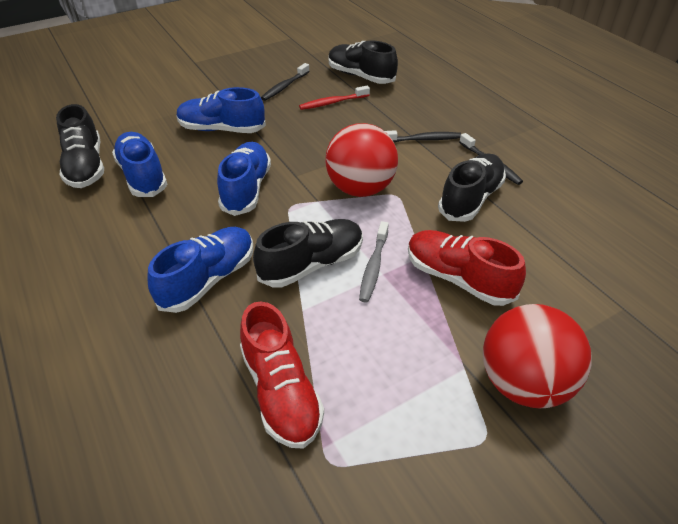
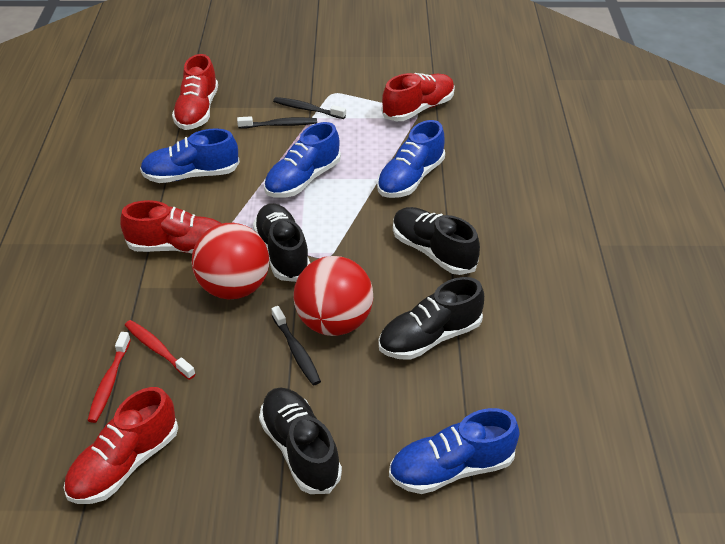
grey toothbrush: 1 -> 0
red shoe: 2 -> 4
red toothbrush: 1 -> 2

